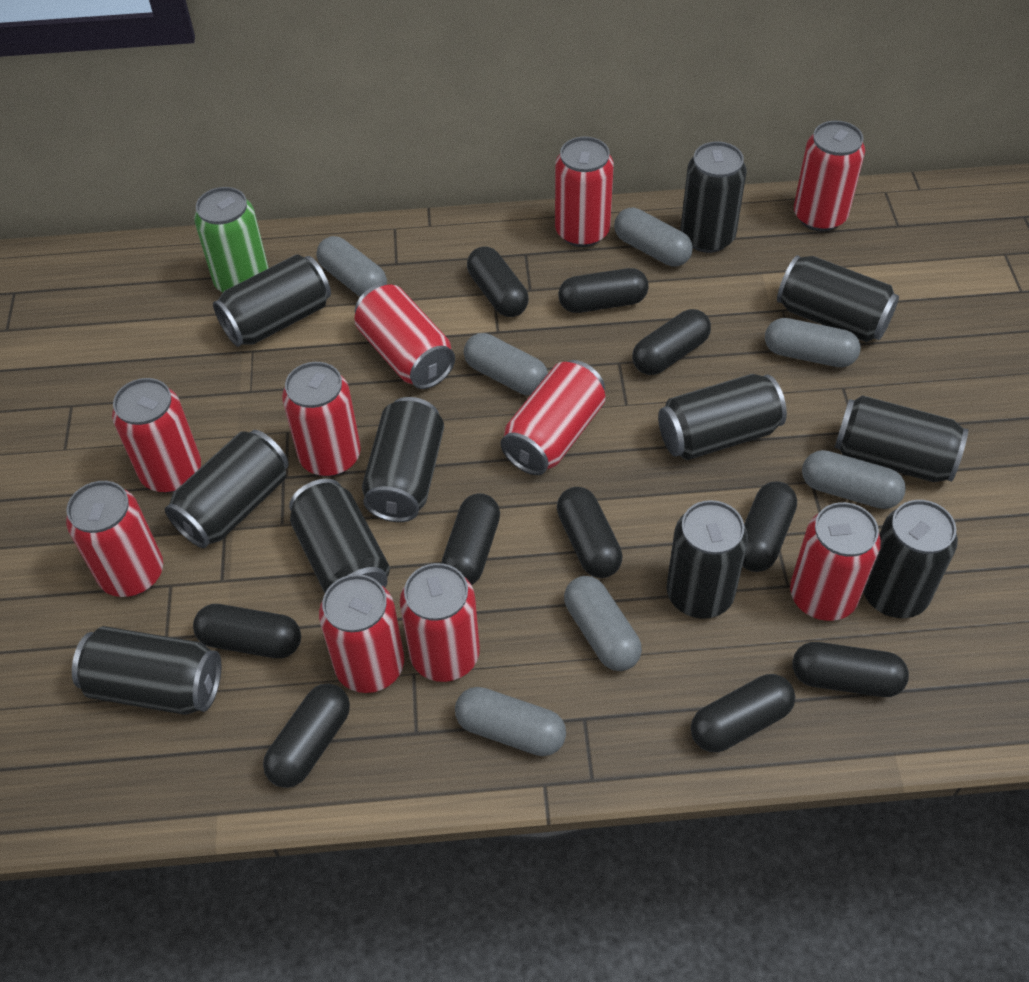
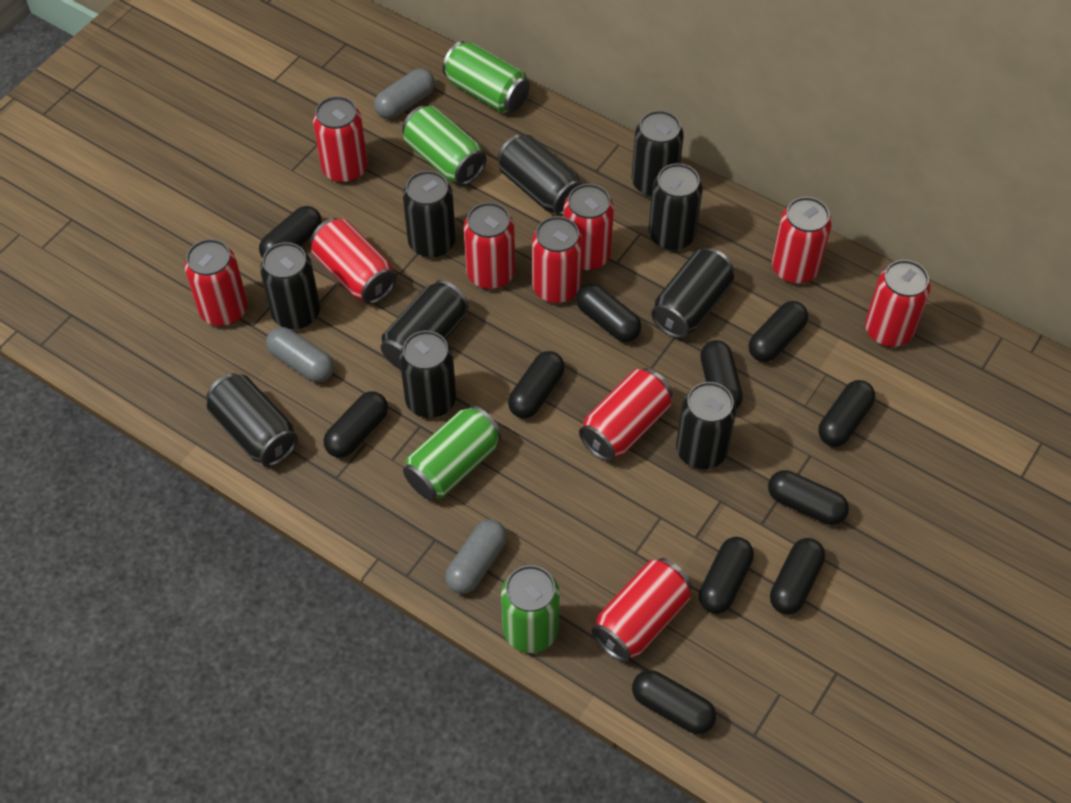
black can: 11 -> 10
black capsule: 10 -> 11
green can: 1 -> 4
grey capsule: 7 -> 3

